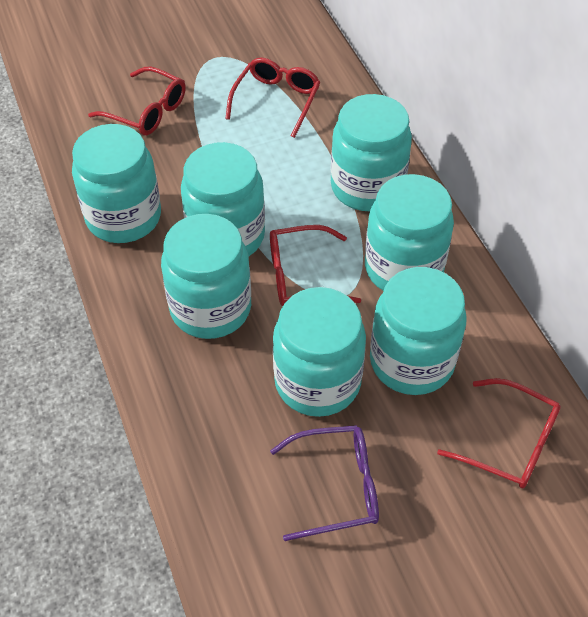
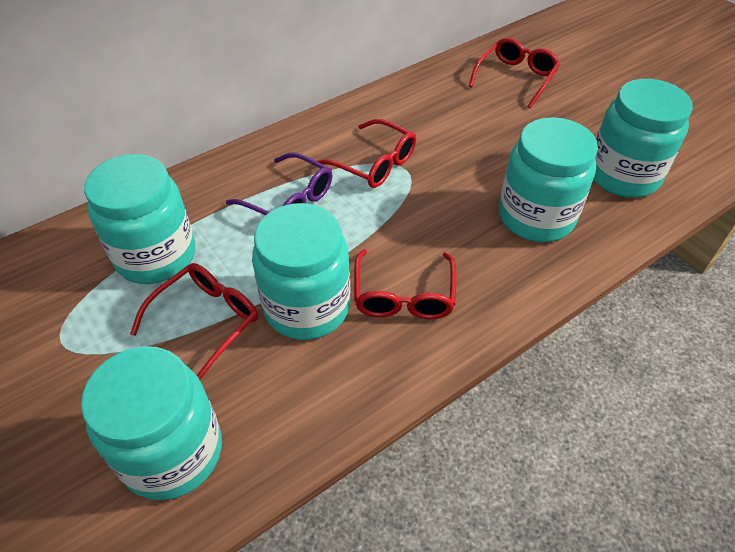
turquoise jar: 7 -> 5

